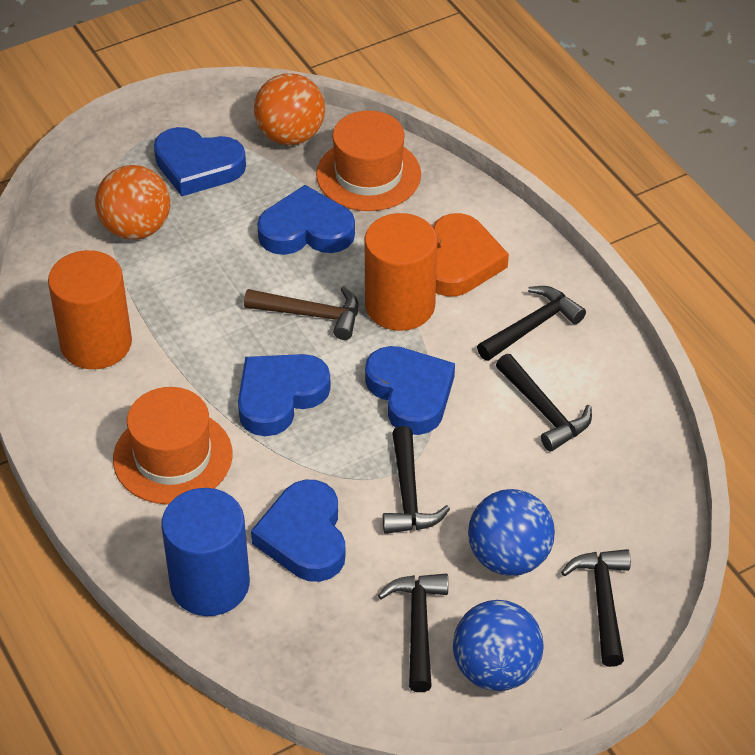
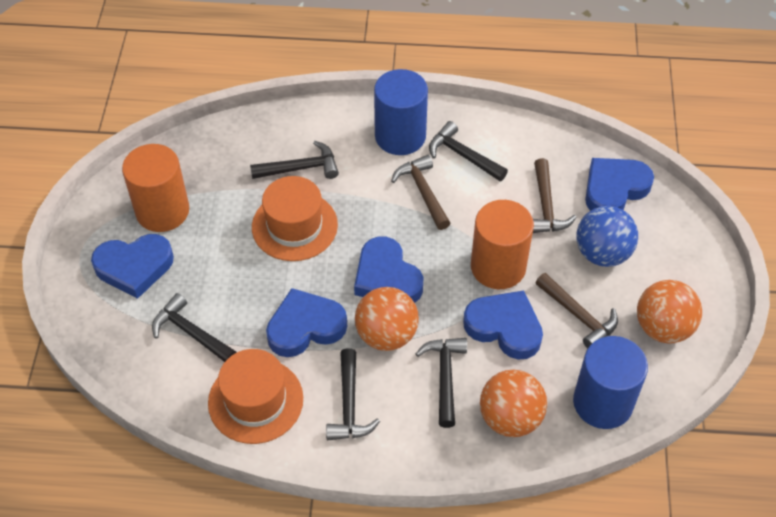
blue ball: 2 -> 1
blue cylinder: 1 -> 2
brown hammer: 1 -> 3
orange ball: 2 -> 3
orange heart: 1 -> 0

